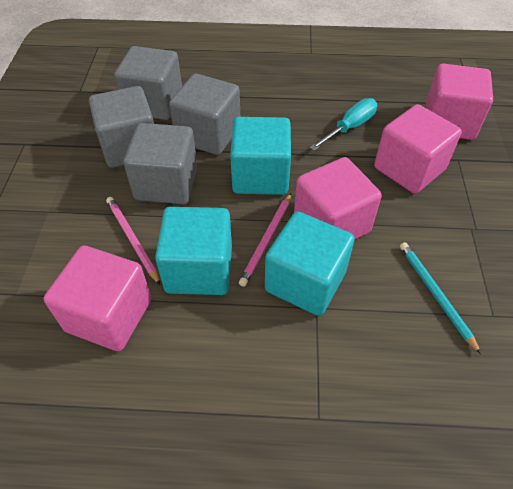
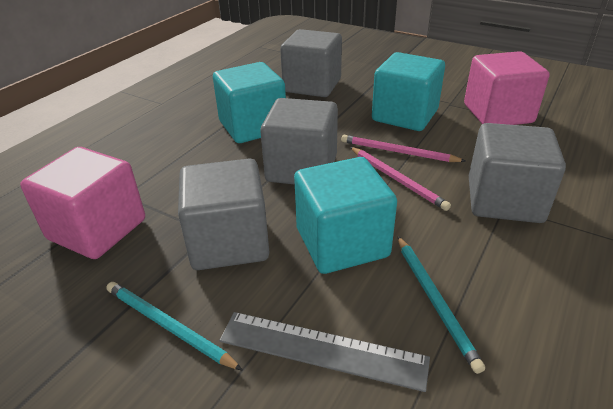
grey ruler: 0 -> 1
pink cube: 4 -> 2
turquoise pencil: 1 -> 2
turquoise screwdriver: 1 -> 0

